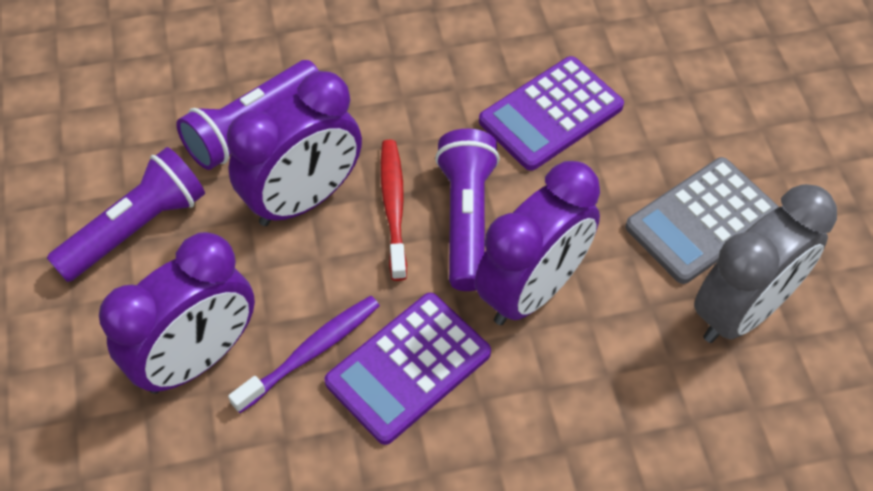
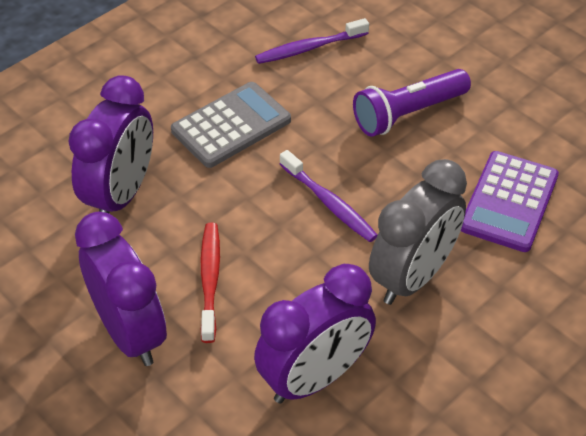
purple calculator: 2 -> 1
purple flashlight: 3 -> 1
purple toothbrush: 1 -> 2

